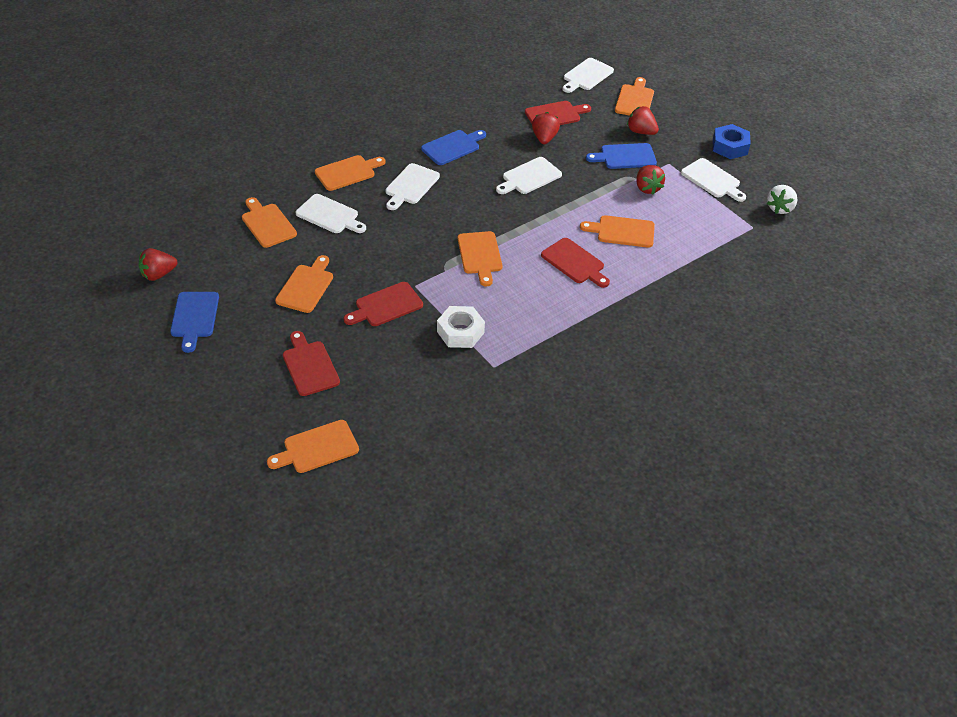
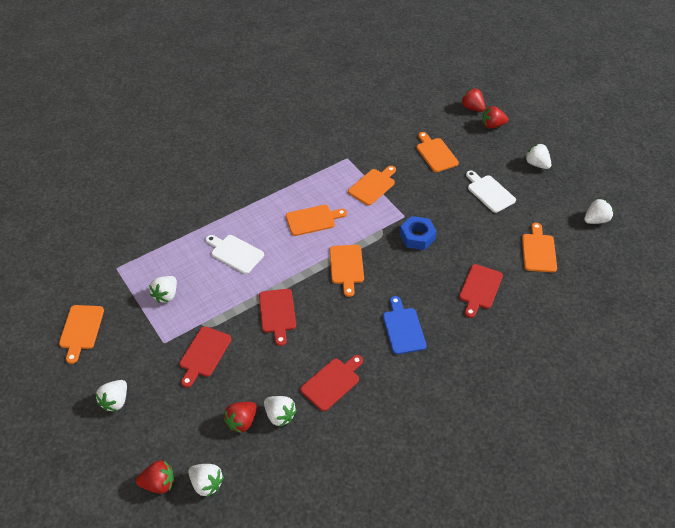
blue cutting board: 3 -> 1
orange cutting board: 7 -> 6
white cutting board: 5 -> 2
white nut: 1 -> 0
white strawberry: 1 -> 6

